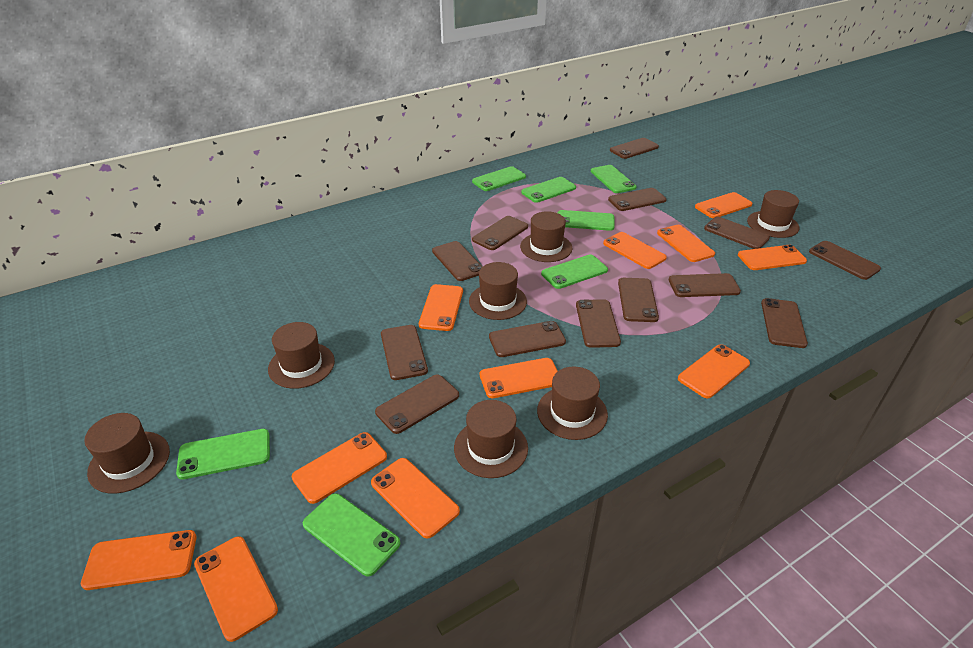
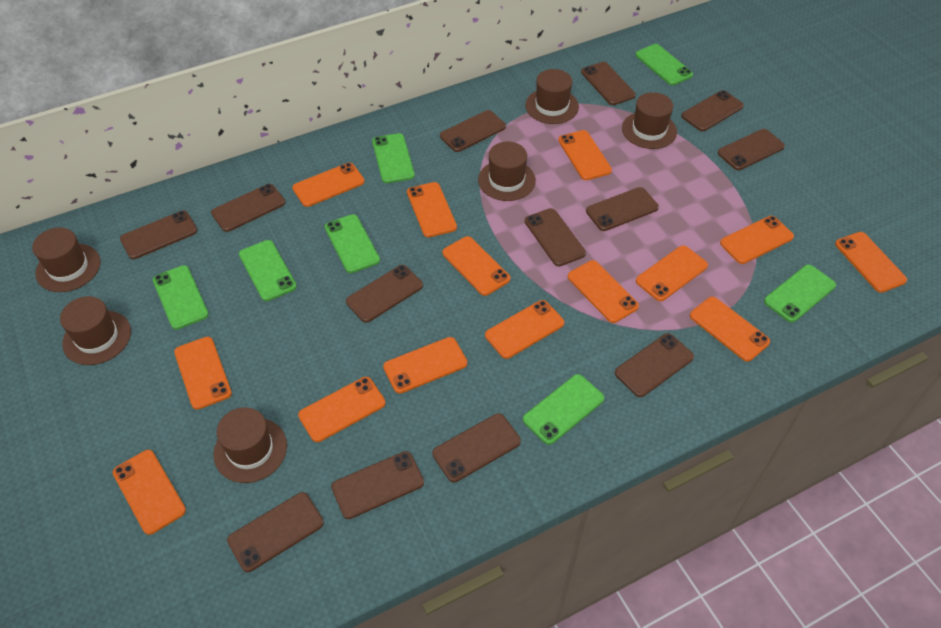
brown hat: 7 -> 6
orange phone: 11 -> 14

